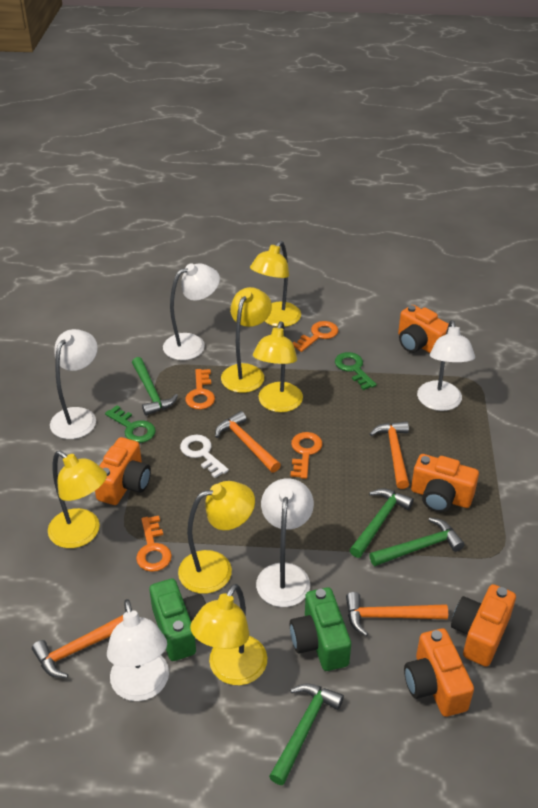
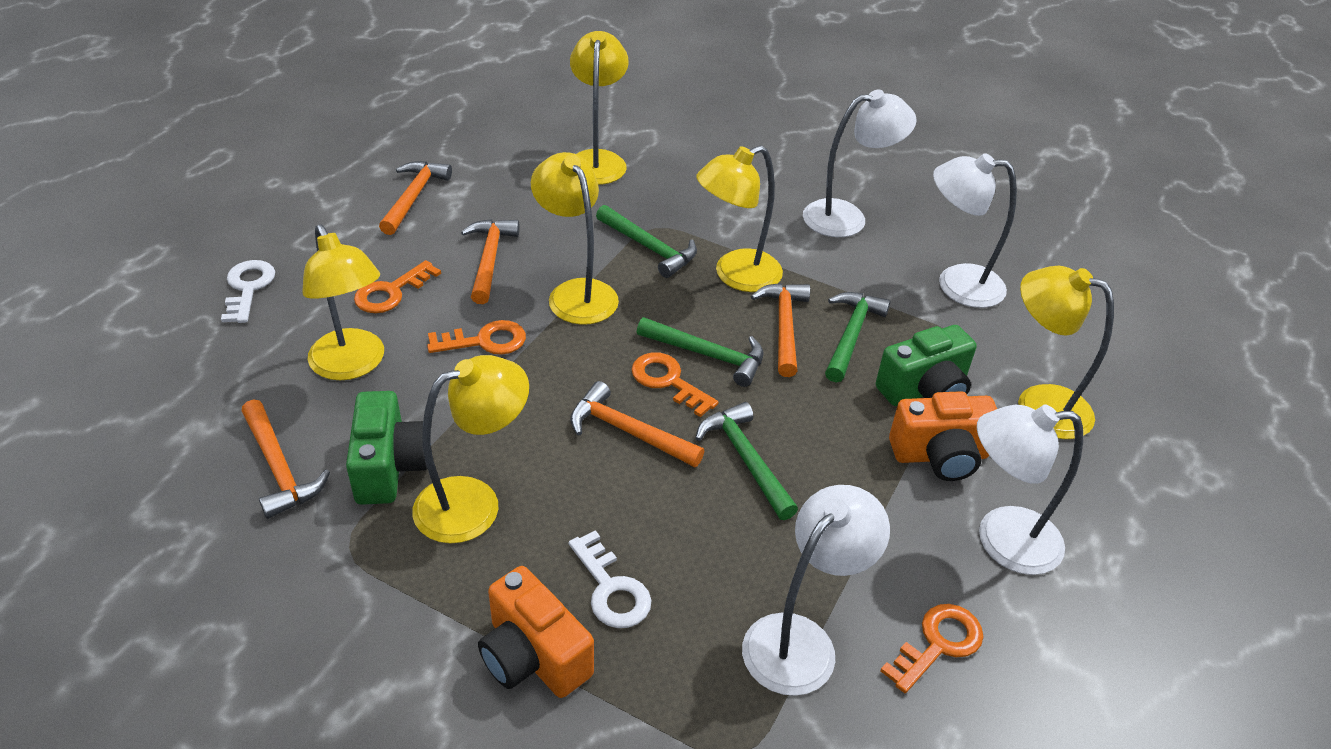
green key: 2 -> 0
orange camera: 5 -> 2
orange hammer: 4 -> 5
white key: 1 -> 2
white lamp: 5 -> 4

